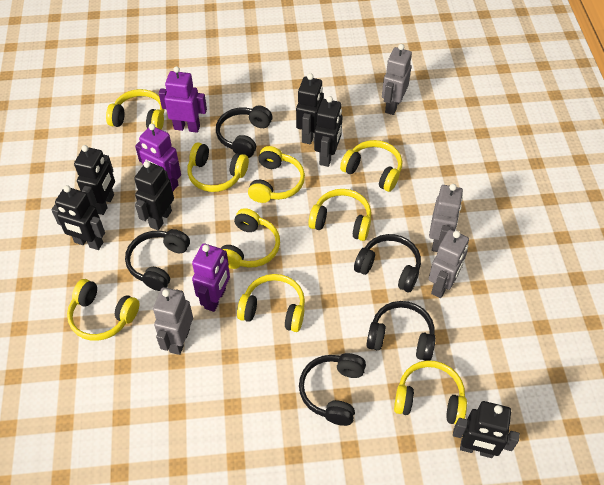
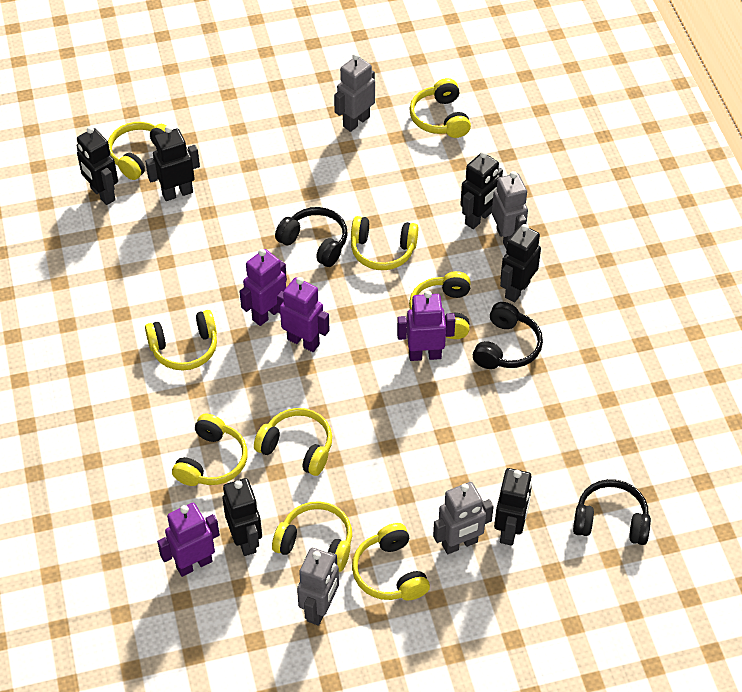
black headphones: 5 -> 3
purple robot: 3 -> 4

